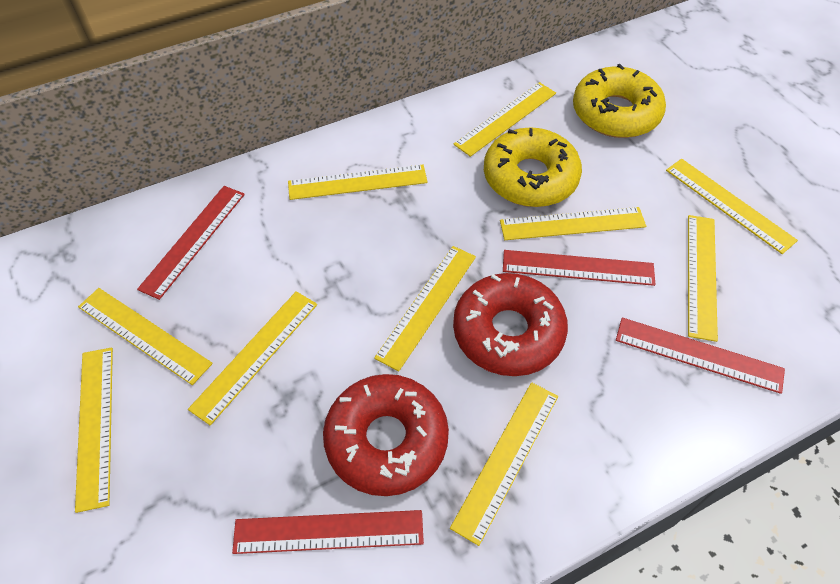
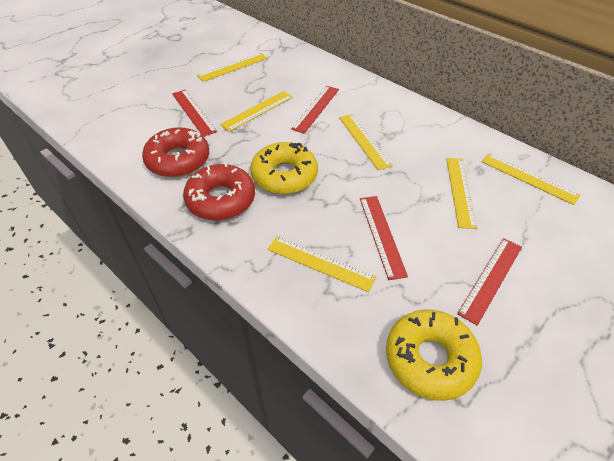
yellow ruler: 10 -> 6

